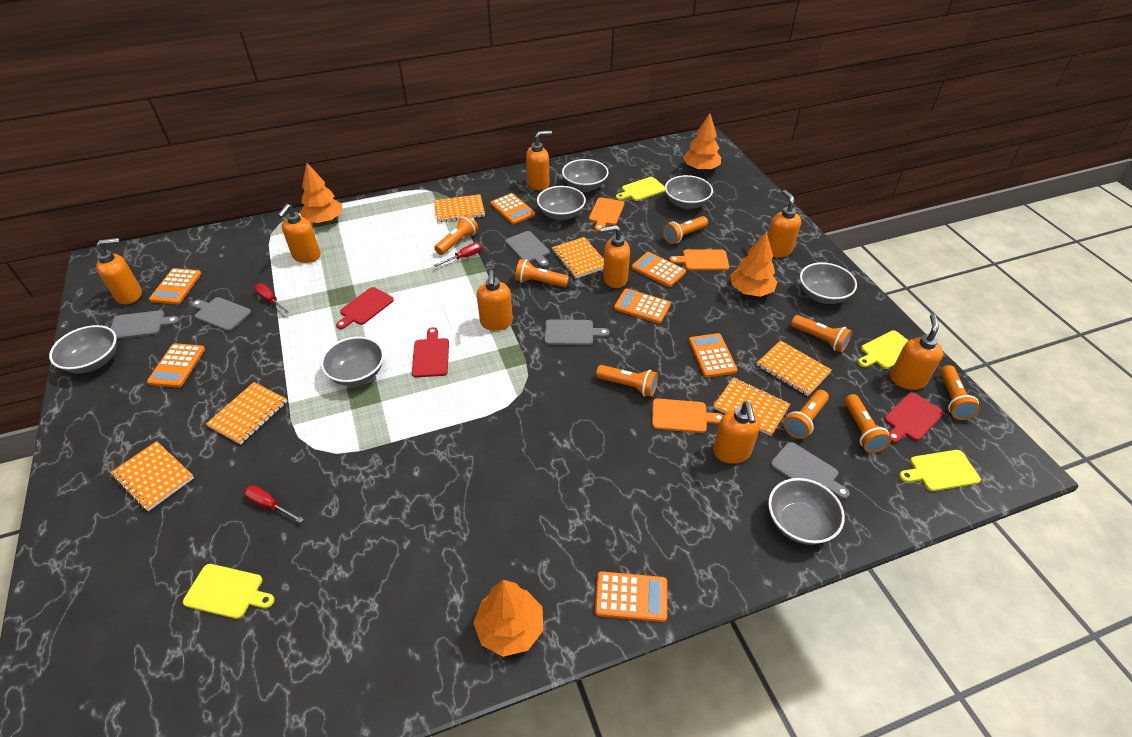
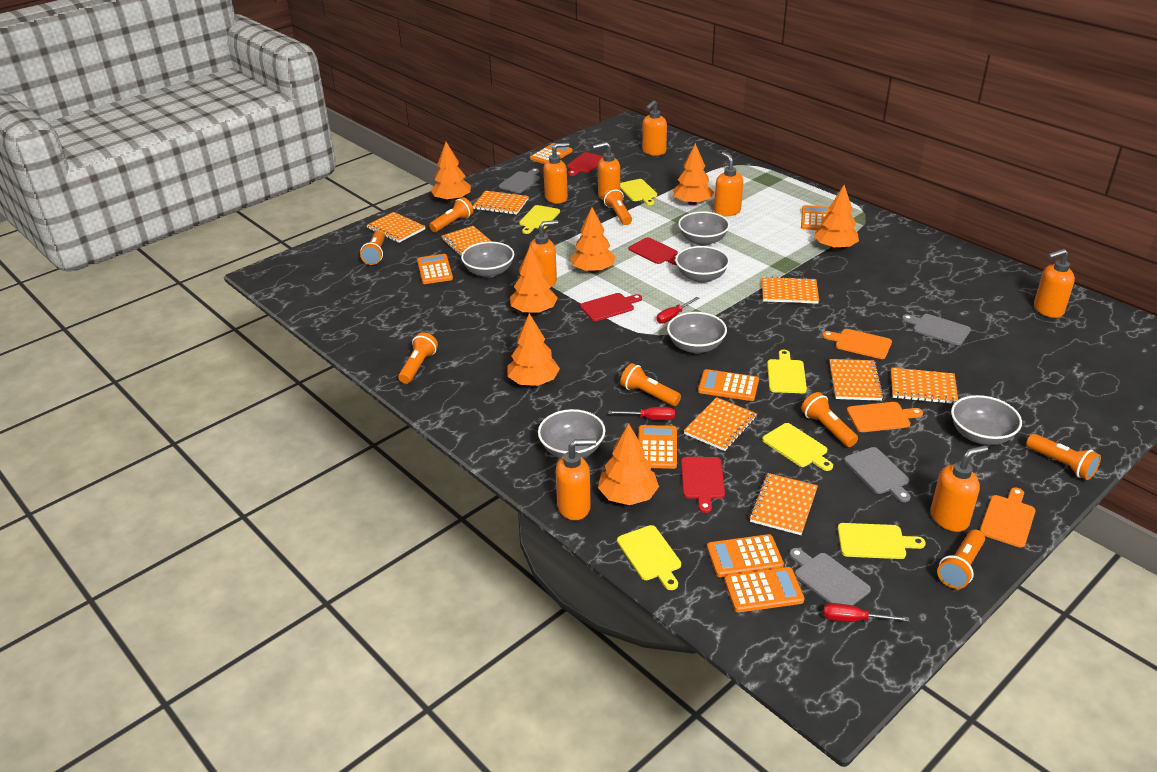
grey bowl: 7 -> 6
grey cutting board: 5 -> 4
orange notebook: 6 -> 8
orange tree: 4 -> 7
red cutting board: 3 -> 4
yellow cutting board: 4 -> 6

